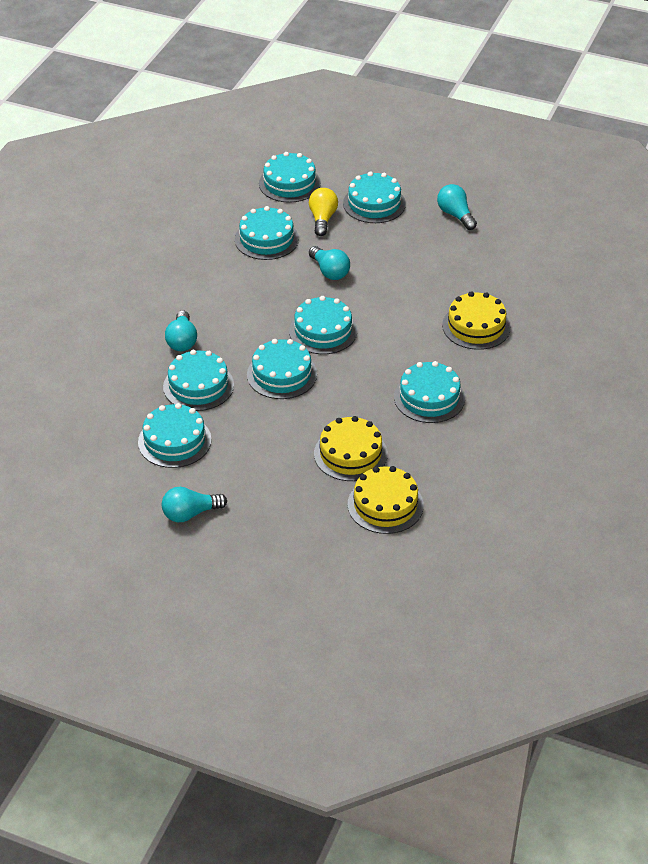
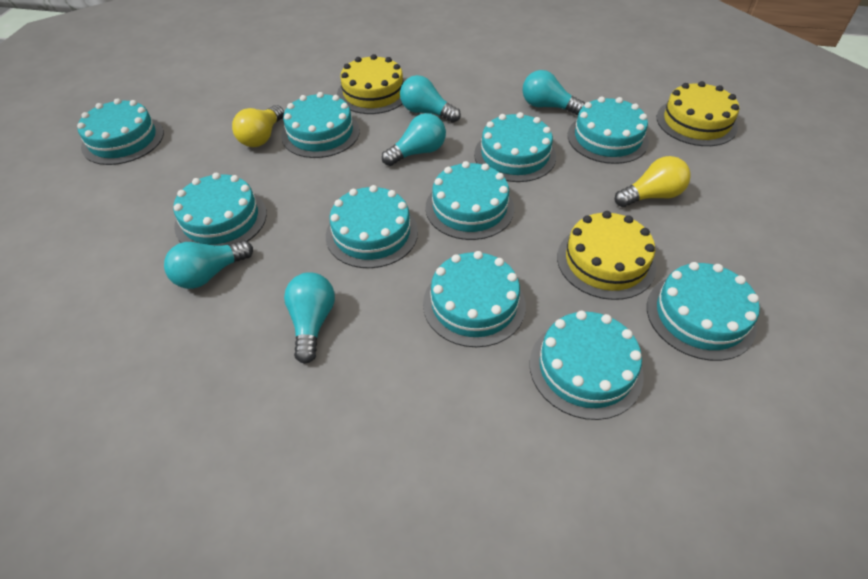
turquoise cake: 8 -> 10
turquoise light bulb: 4 -> 5
yellow light bulb: 1 -> 2

